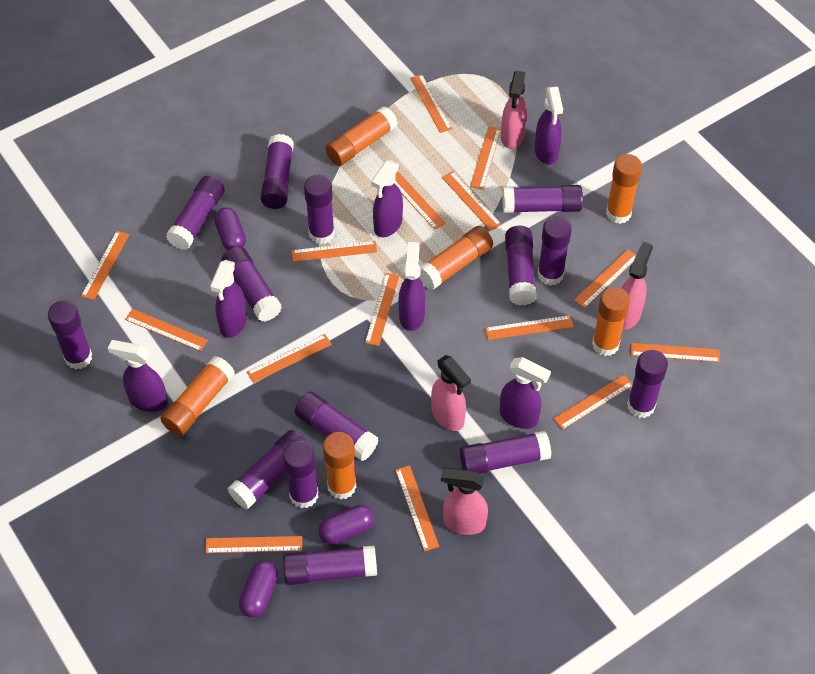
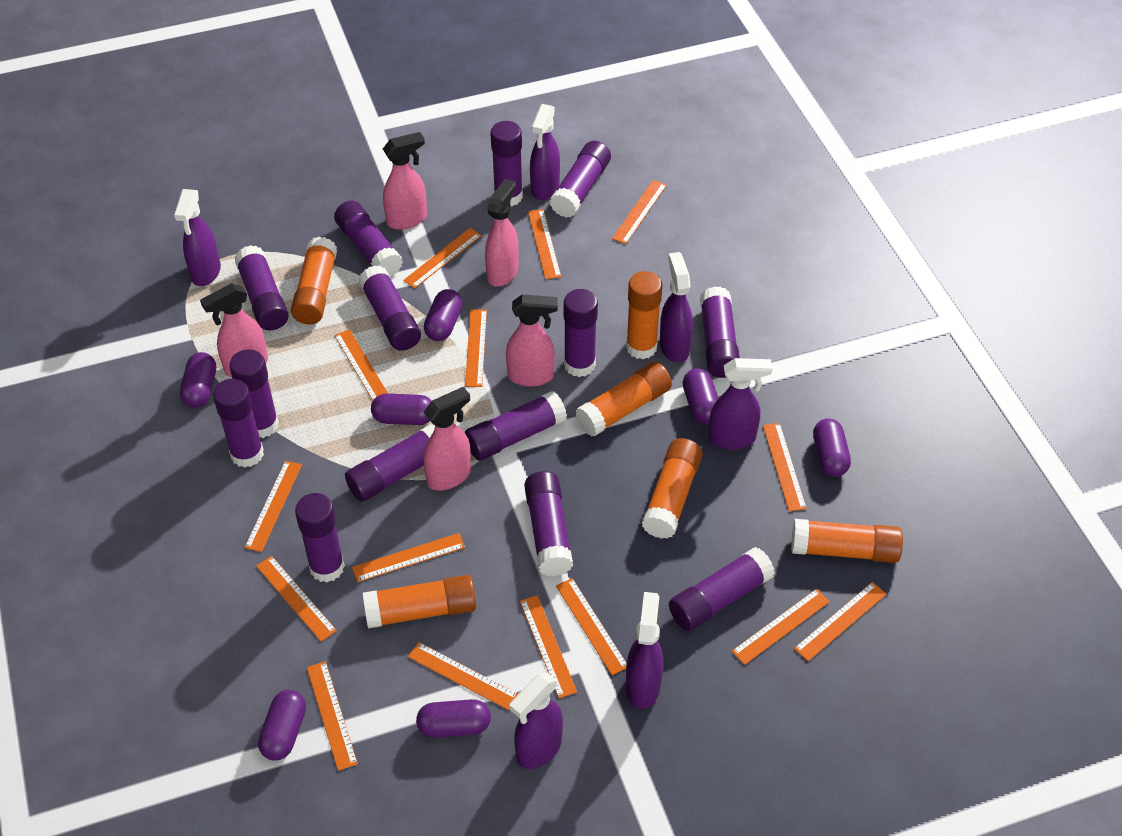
pink spray bottle: 4 -> 5
purple capsule: 3 -> 7

